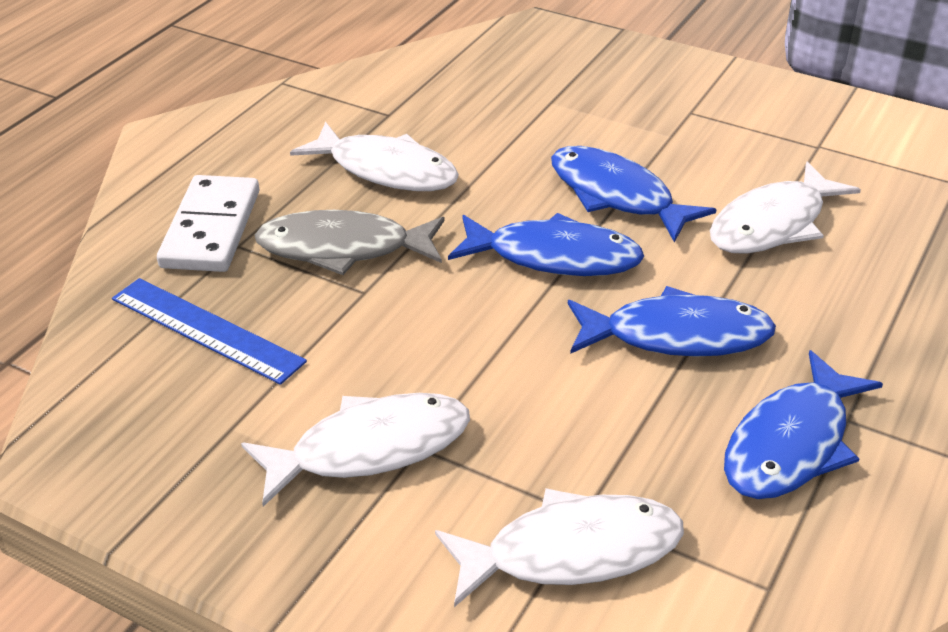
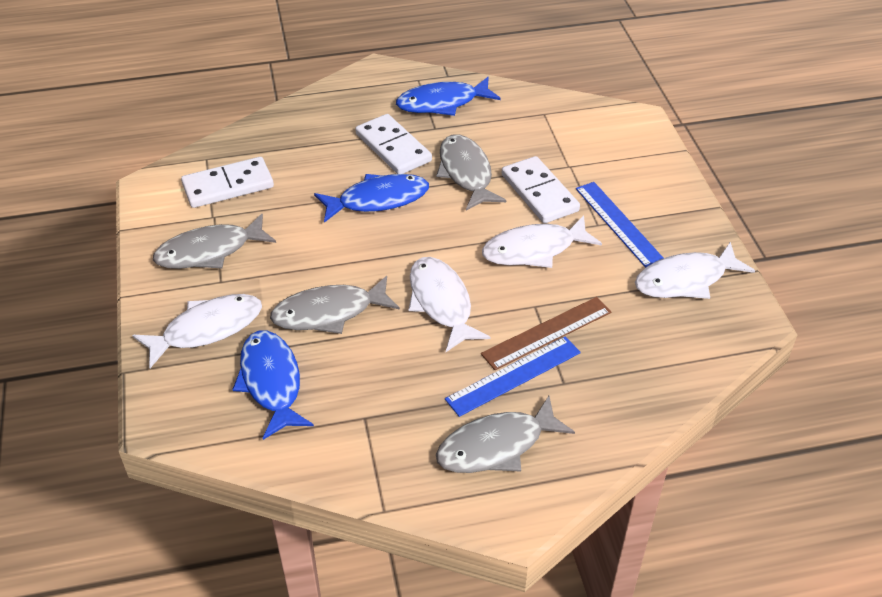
blue fish: 4 -> 3
blue ruler: 1 -> 2
brown ruler: 0 -> 1
grey fish: 1 -> 4
white domino: 1 -> 3

